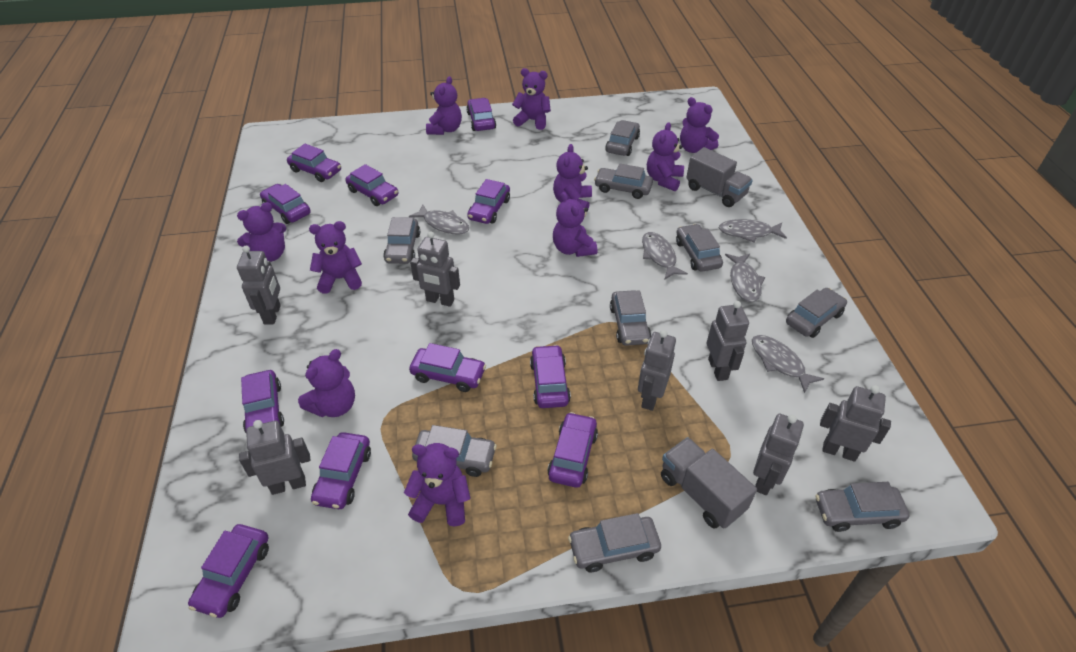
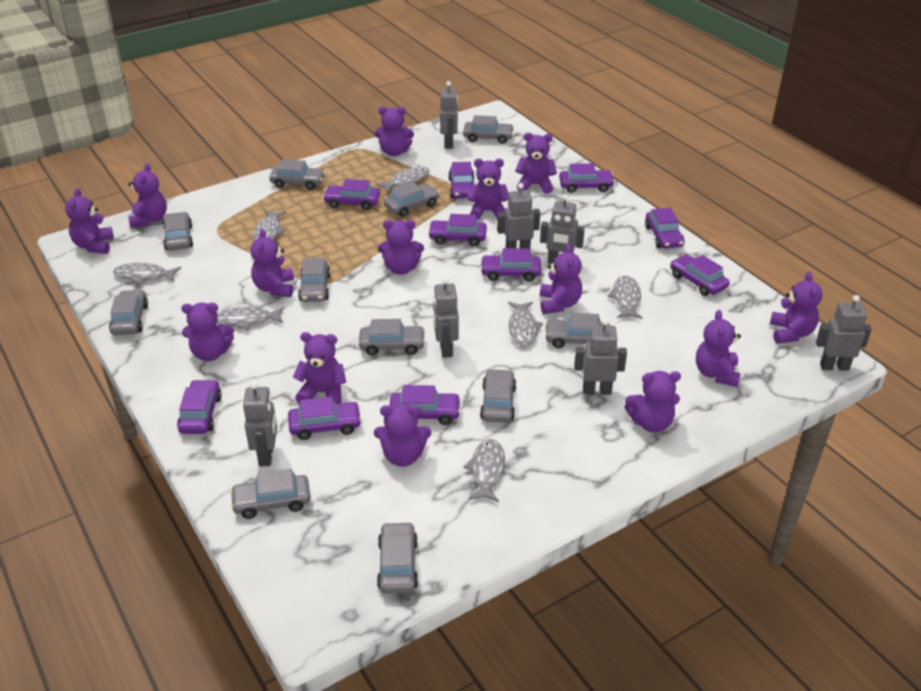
grey car: 9 -> 11
grey fish: 5 -> 7
grey truck: 2 -> 0
purple car: 11 -> 10
purple teddy bear: 10 -> 14

